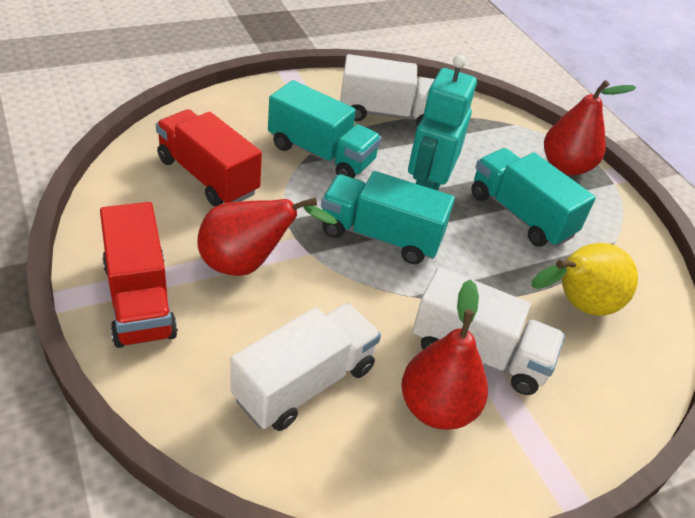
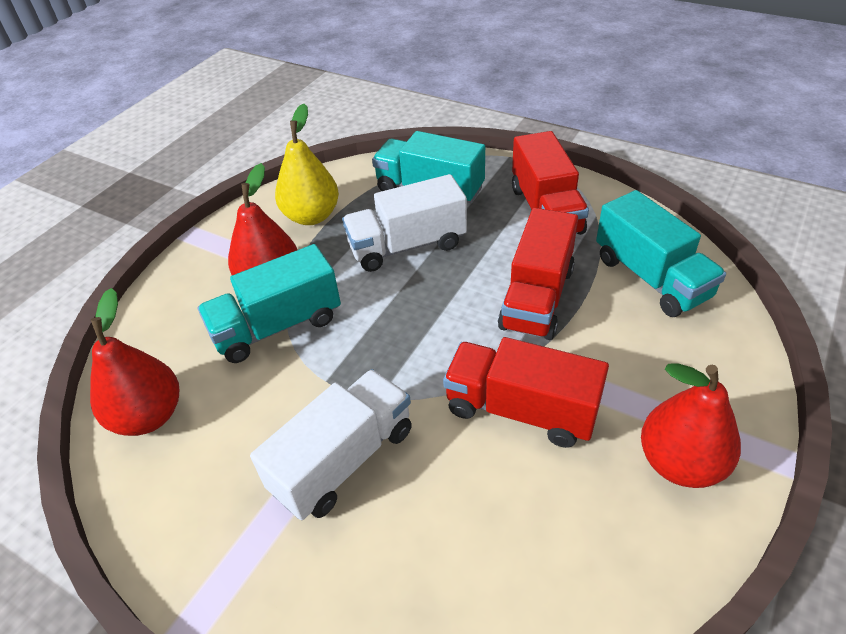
red truck: 2 -> 3
turquoise robot: 1 -> 0
white truck: 3 -> 2

